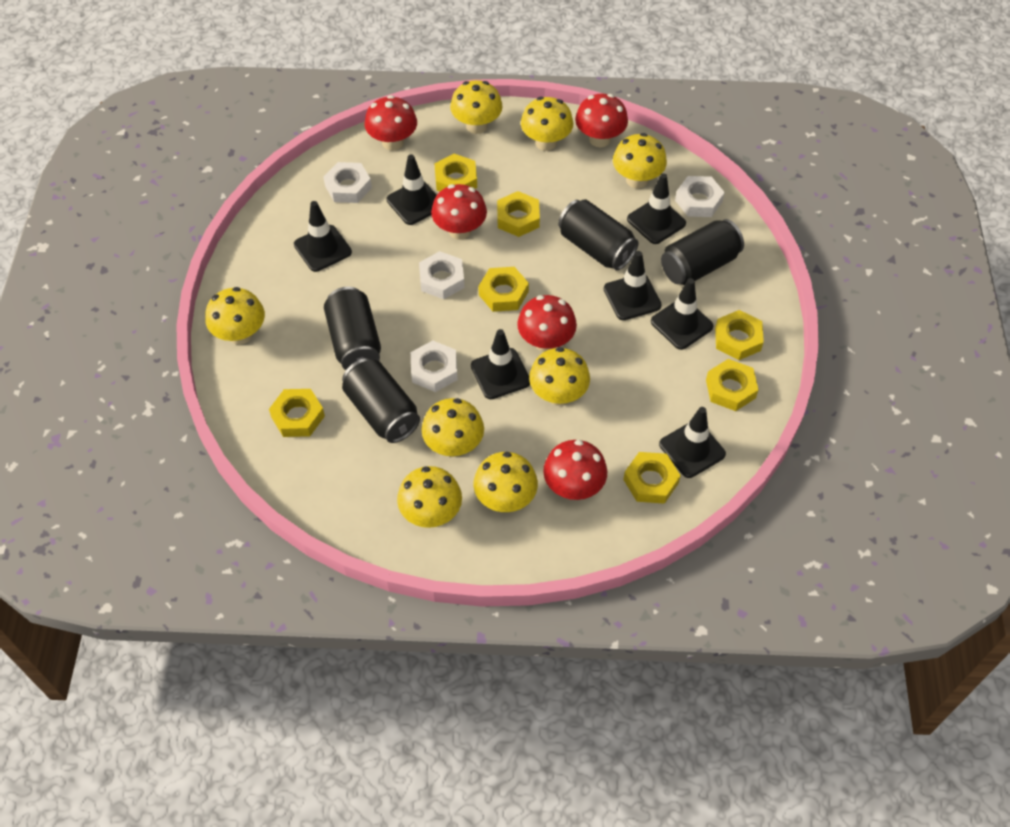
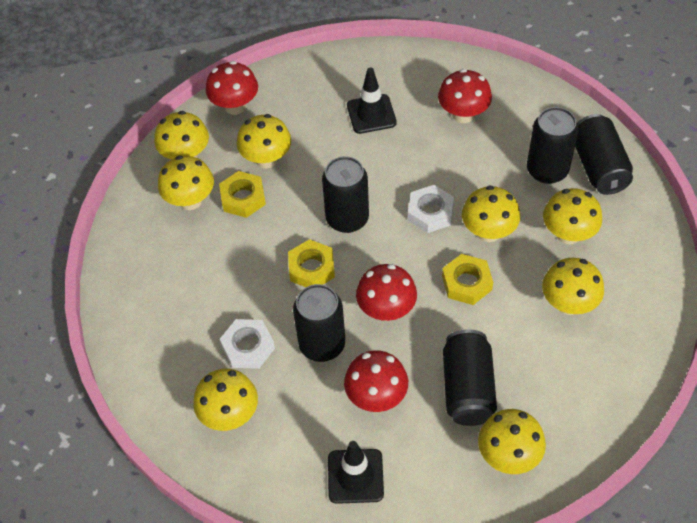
black can: 4 -> 5
black traffic cone: 7 -> 2
red mushroom: 5 -> 4
white nut: 4 -> 2
yellow nut: 7 -> 3

